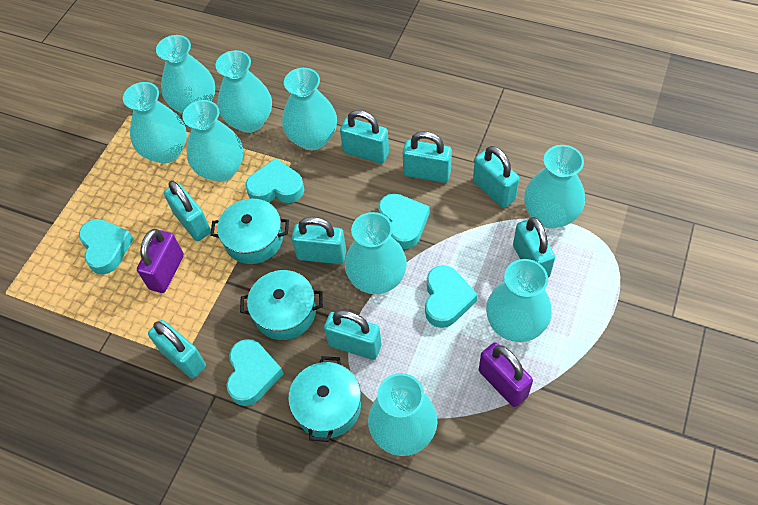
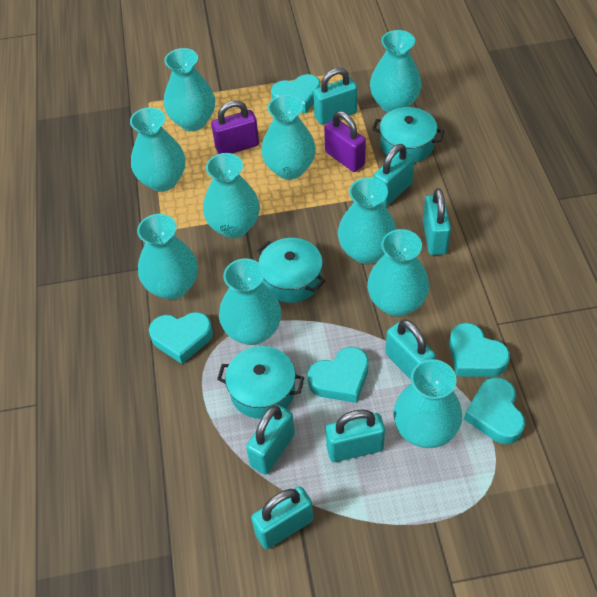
turquoise padlock: 8 -> 7
turquoise vase: 9 -> 10

